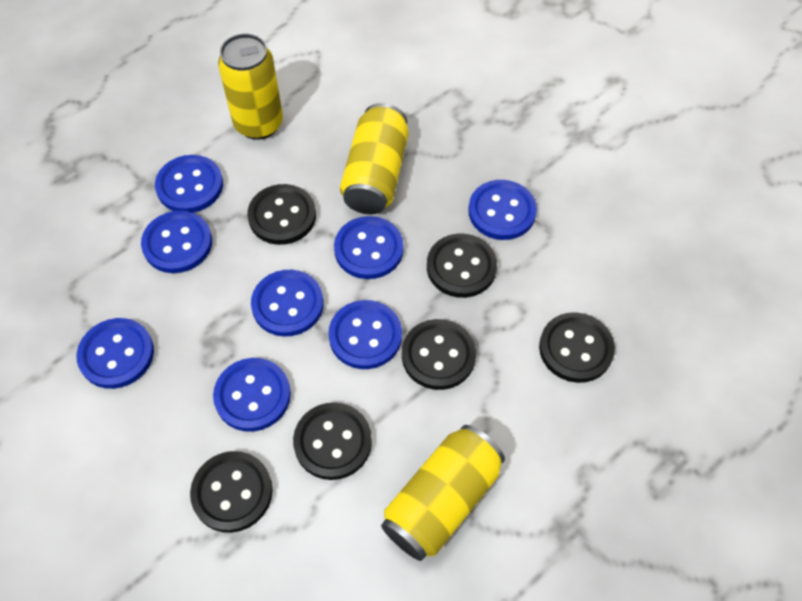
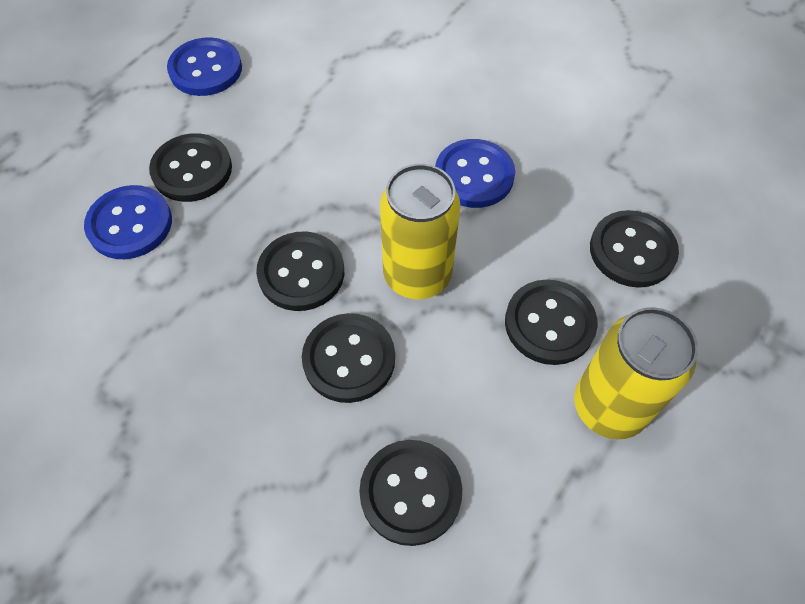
blue button: 8 -> 3
yellow can: 3 -> 2

